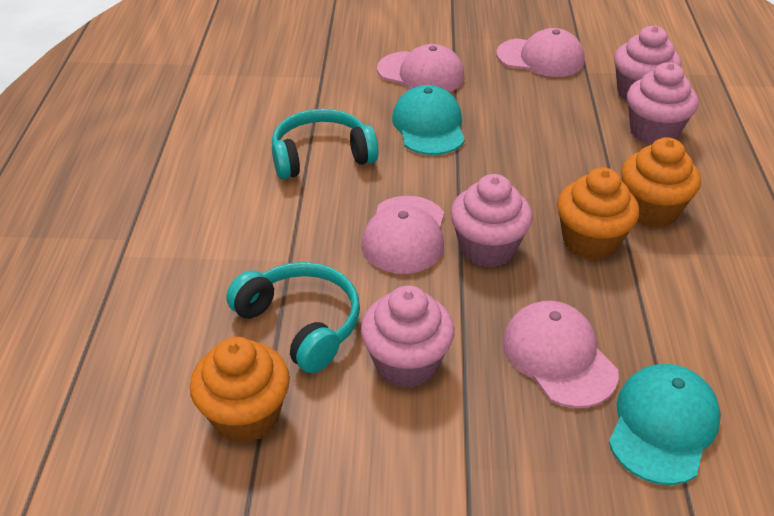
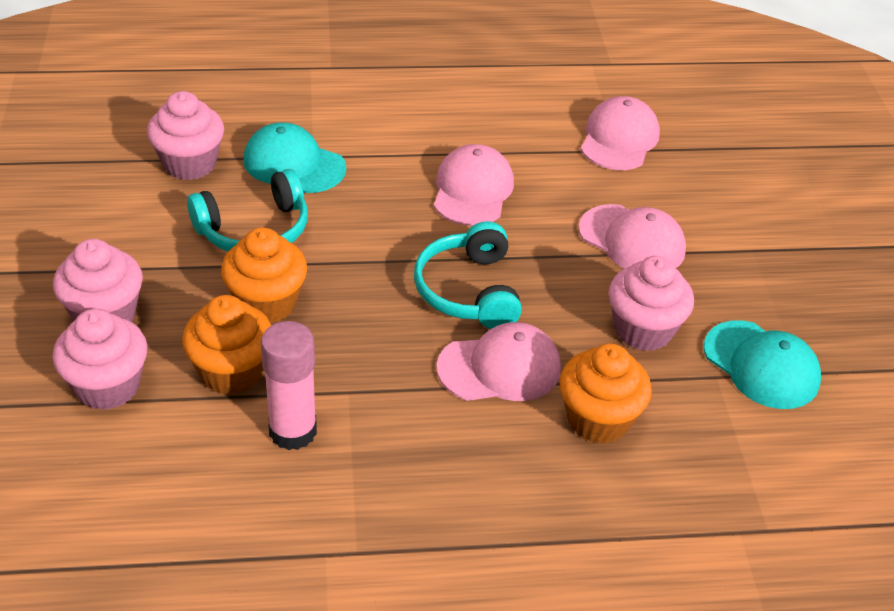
pink glue stick: 0 -> 1

